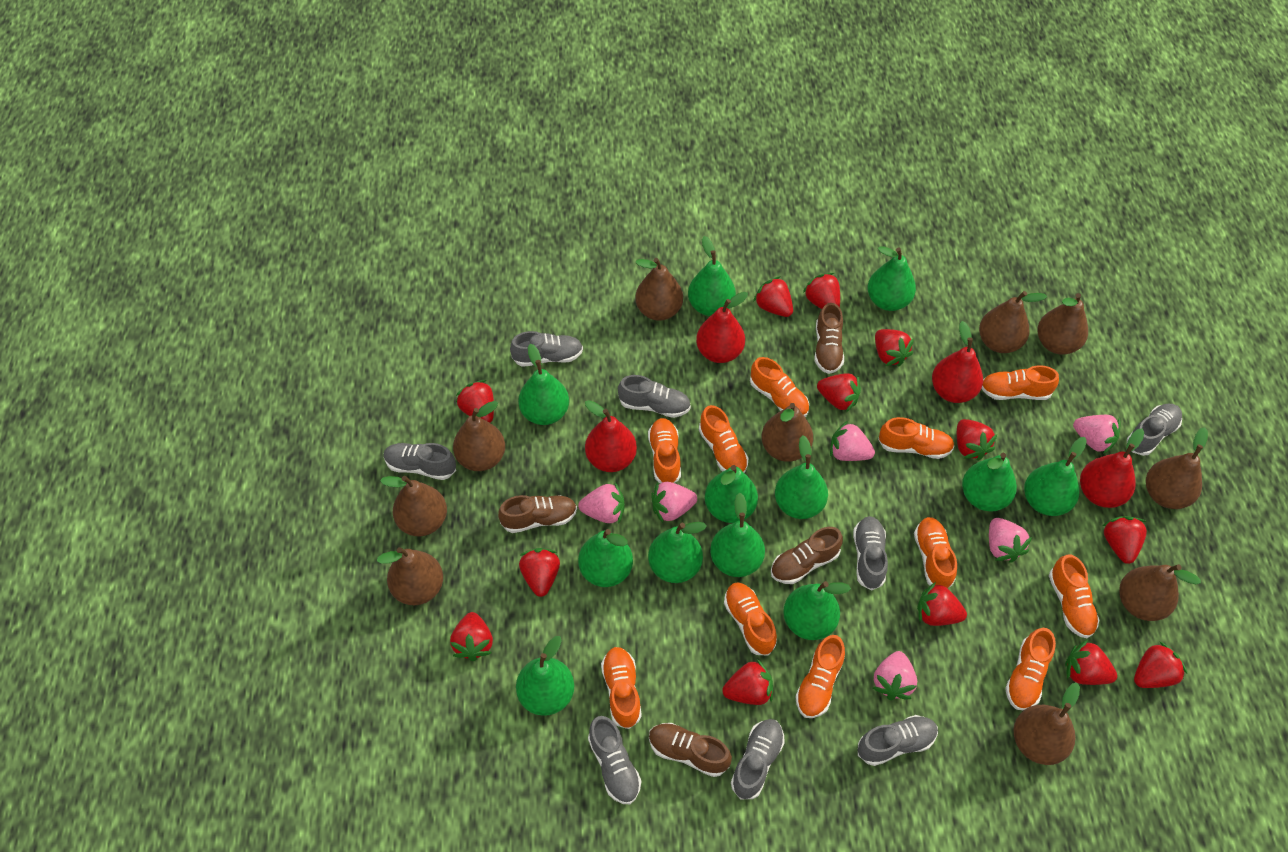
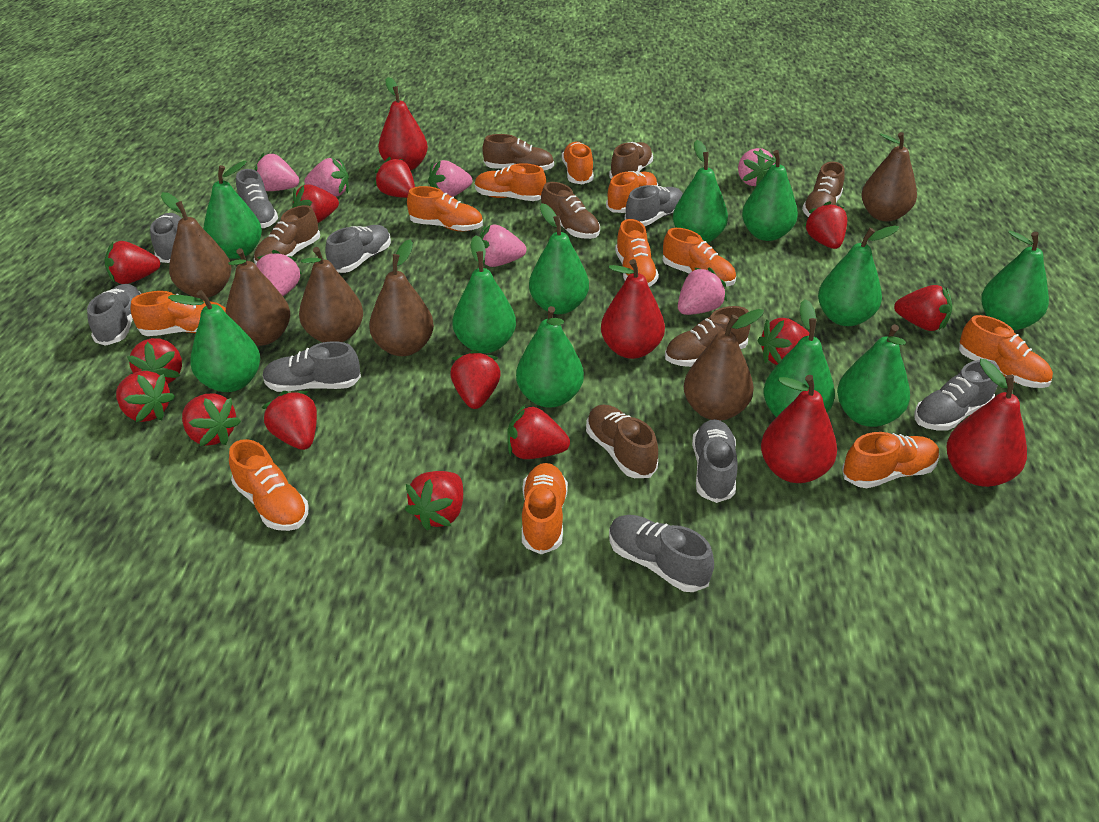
brown pear: 10 -> 6
brown shoe: 4 -> 7
green pear: 12 -> 11
grey shoe: 8 -> 9
pink strawberry: 6 -> 7

